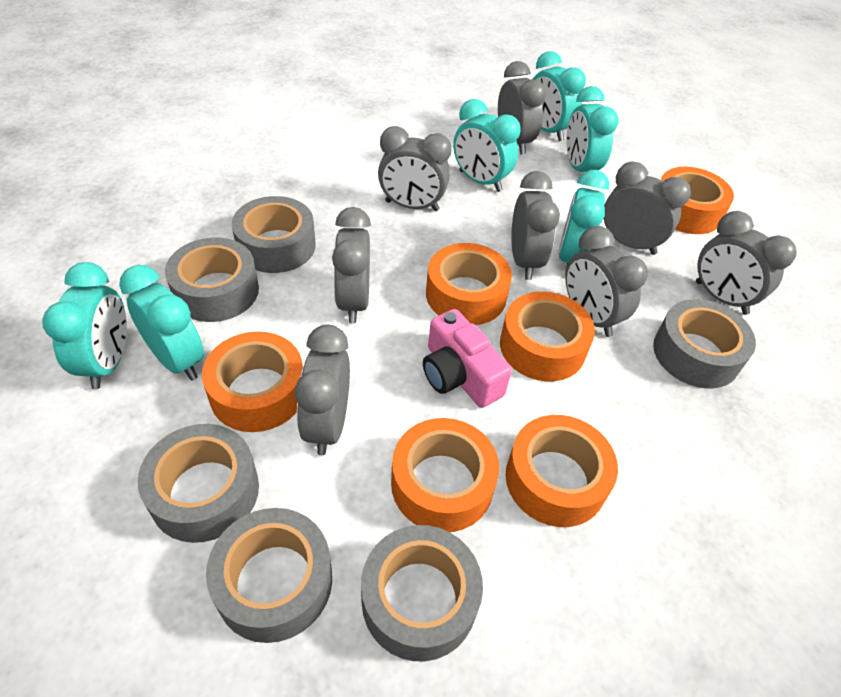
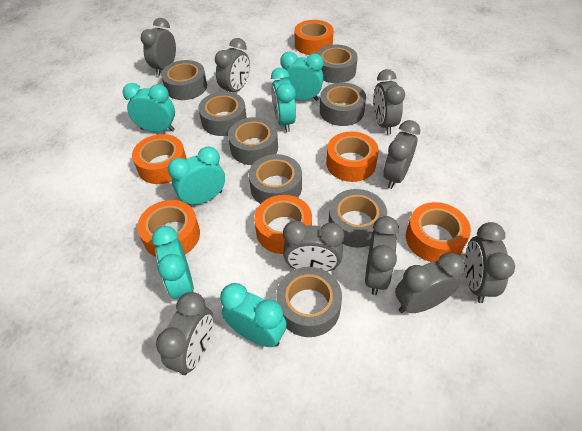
grey clock: 8 -> 9
grey tape: 6 -> 8
pink camera: 1 -> 0

